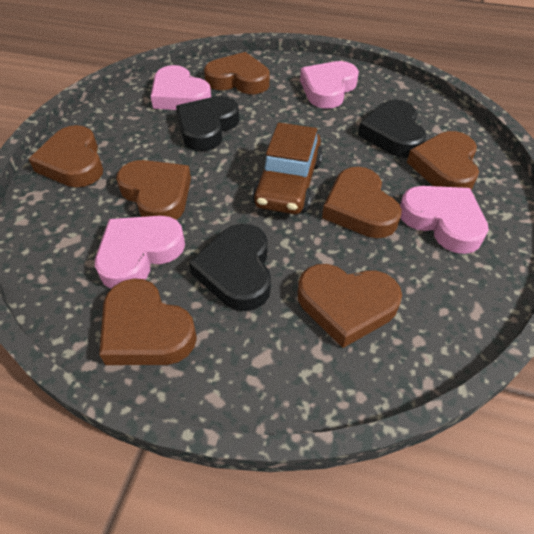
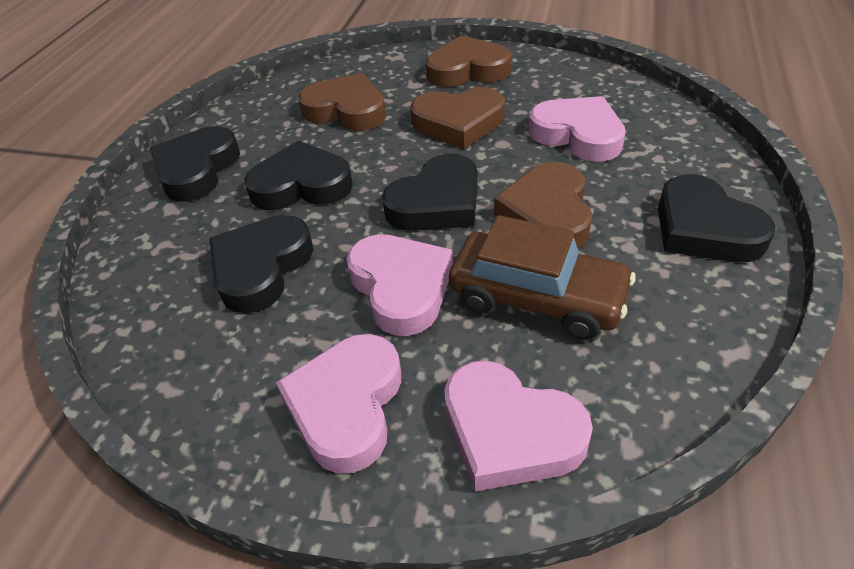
black heart: 3 -> 5
brown heart: 7 -> 4

